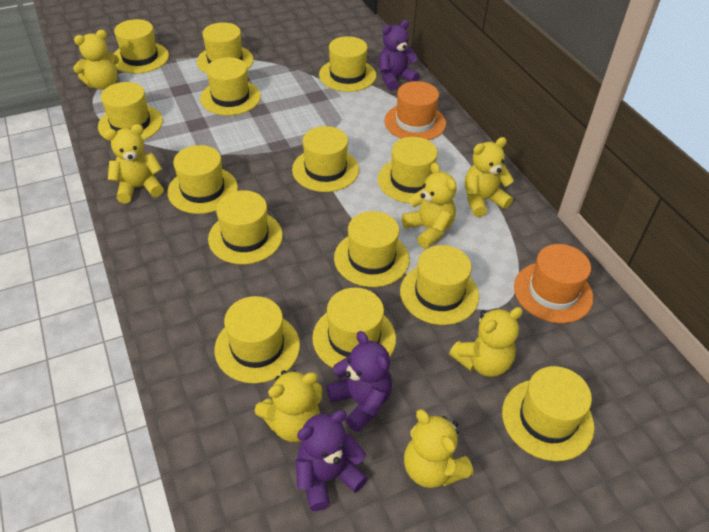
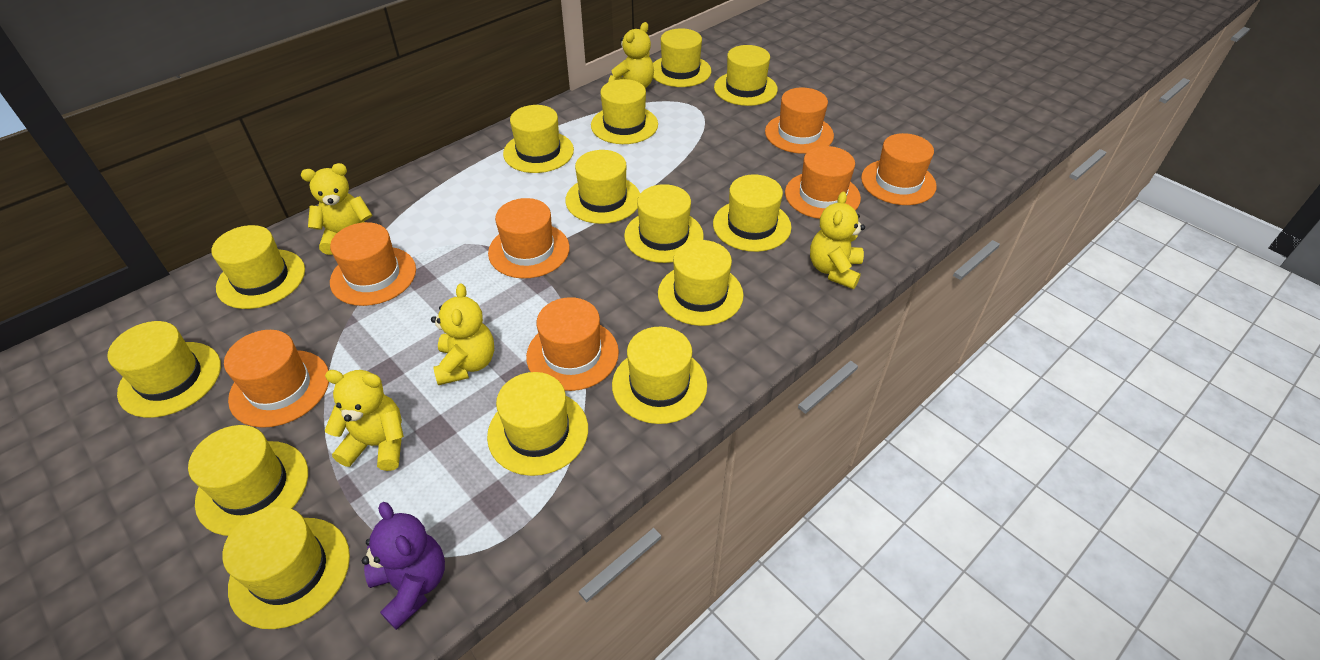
orange hat: 2 -> 7
purple teddy bear: 3 -> 1
yellow teddy bear: 7 -> 5

